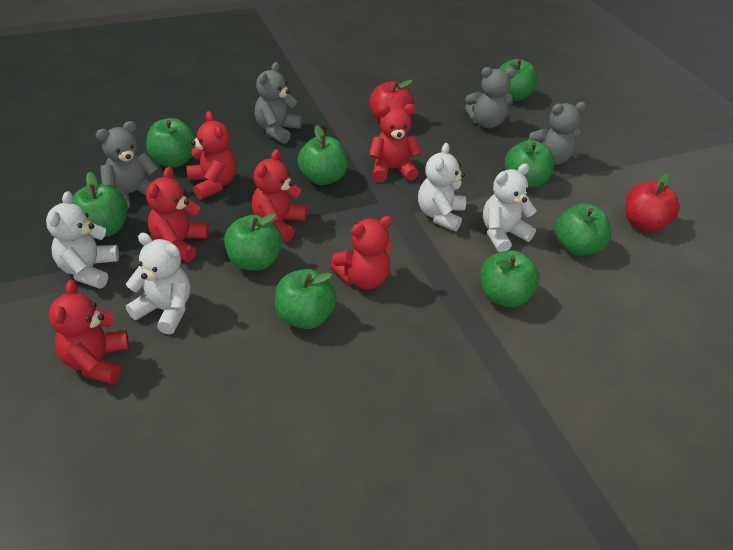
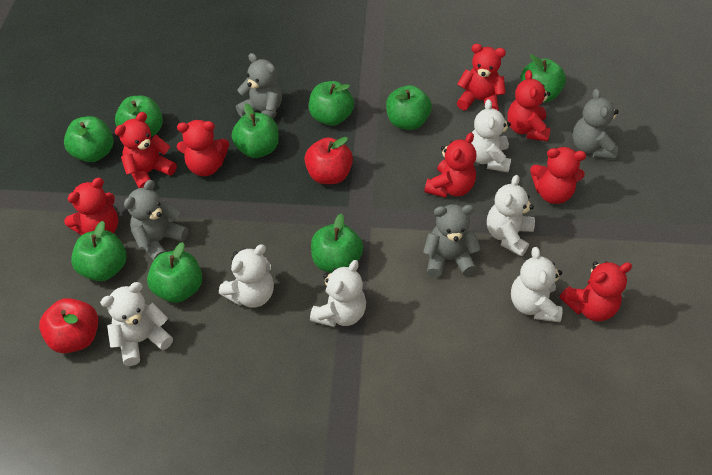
red teddy bear: 6 -> 8
white teddy bear: 4 -> 6

